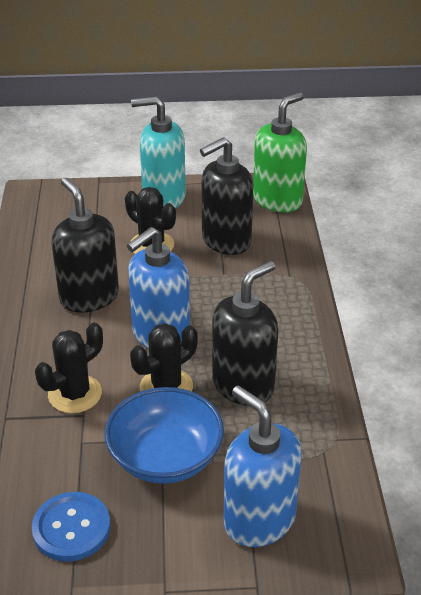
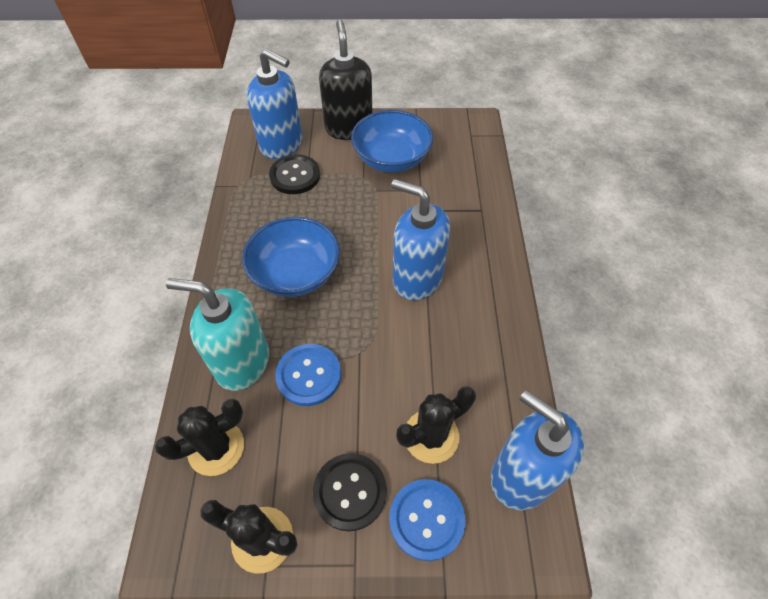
black button: 0 -> 2
black soap dispenser: 3 -> 1
blue bowl: 1 -> 2
blue button: 1 -> 2
blue soap dispenser: 2 -> 3
green soap dispenser: 1 -> 0

